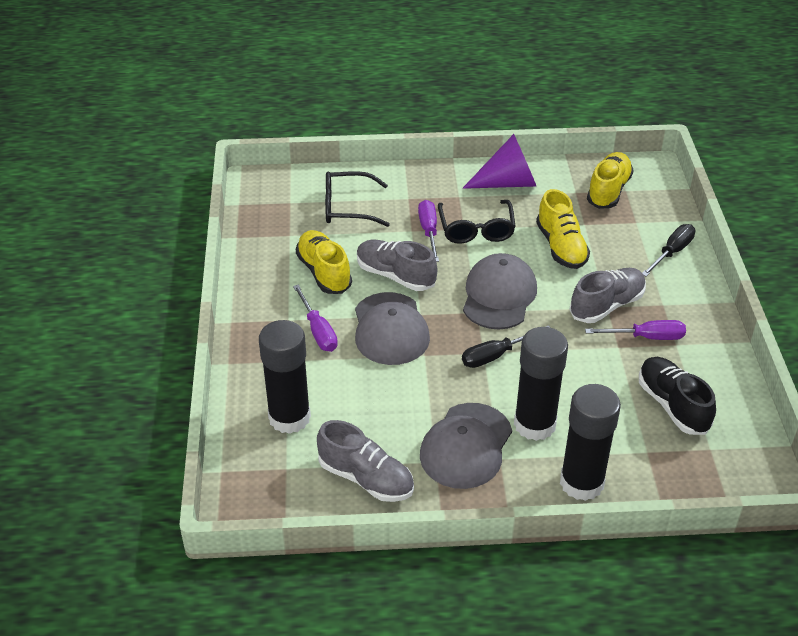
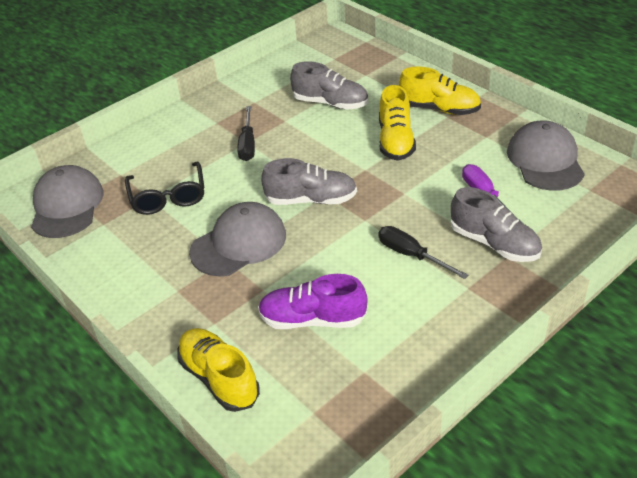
black glasses: 2 -> 1
black glue stick: 3 -> 0
black shoe: 1 -> 0
purple cone: 1 -> 0
purple screwdriver: 3 -> 1
purple shoe: 0 -> 1

